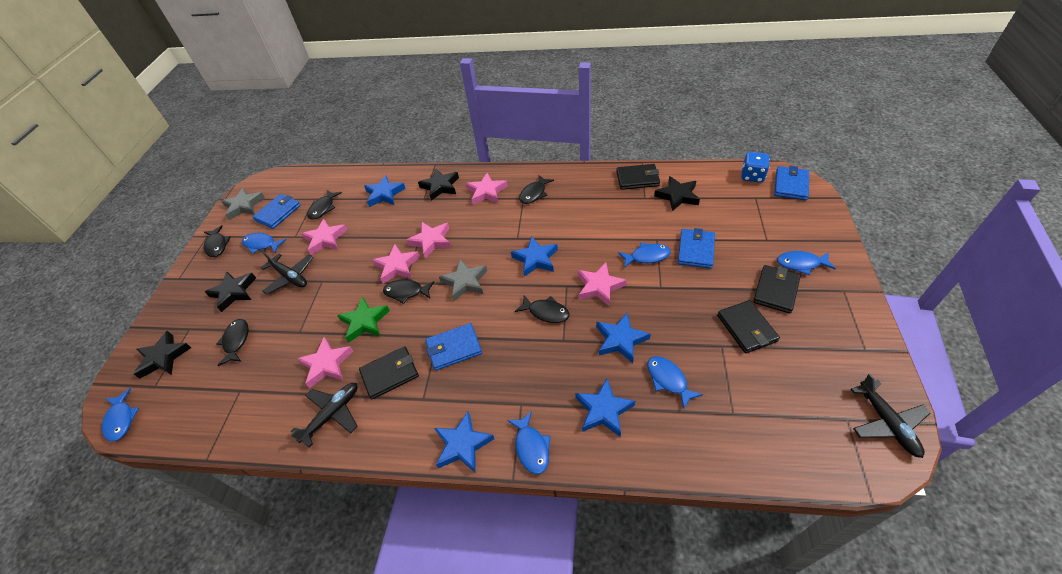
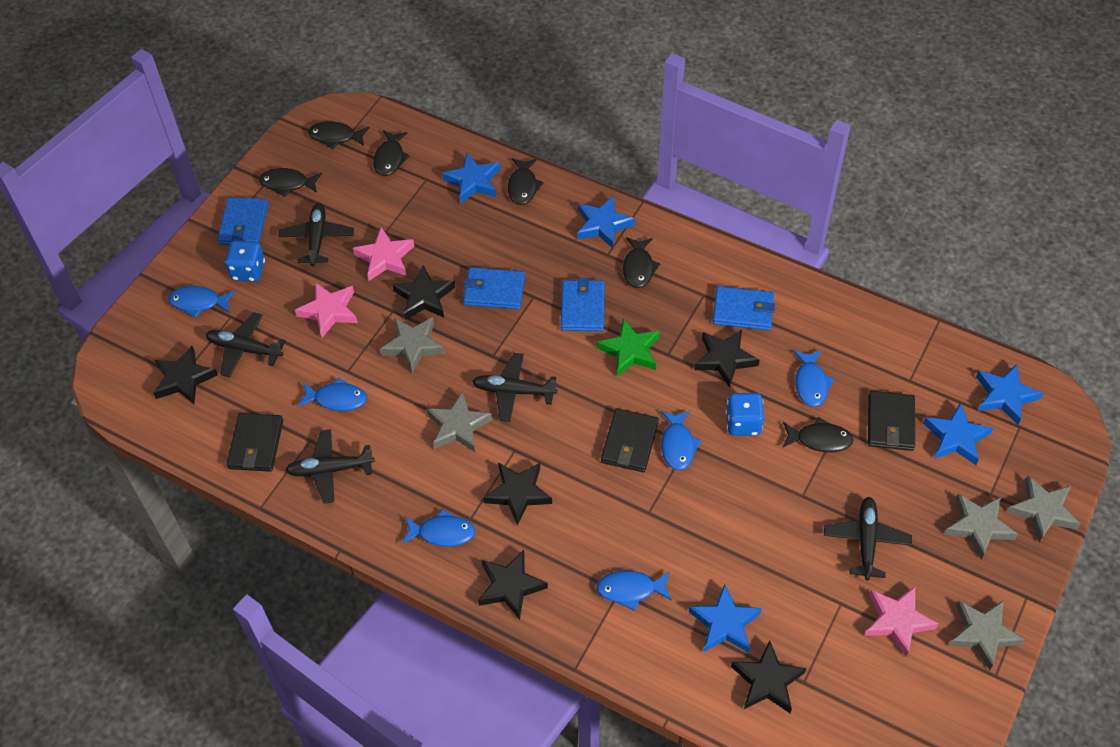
black plane: 3 -> 5
black star: 4 -> 6
black wallet: 4 -> 3
blue dice: 1 -> 2
grey star: 2 -> 5
pink star: 6 -> 3

